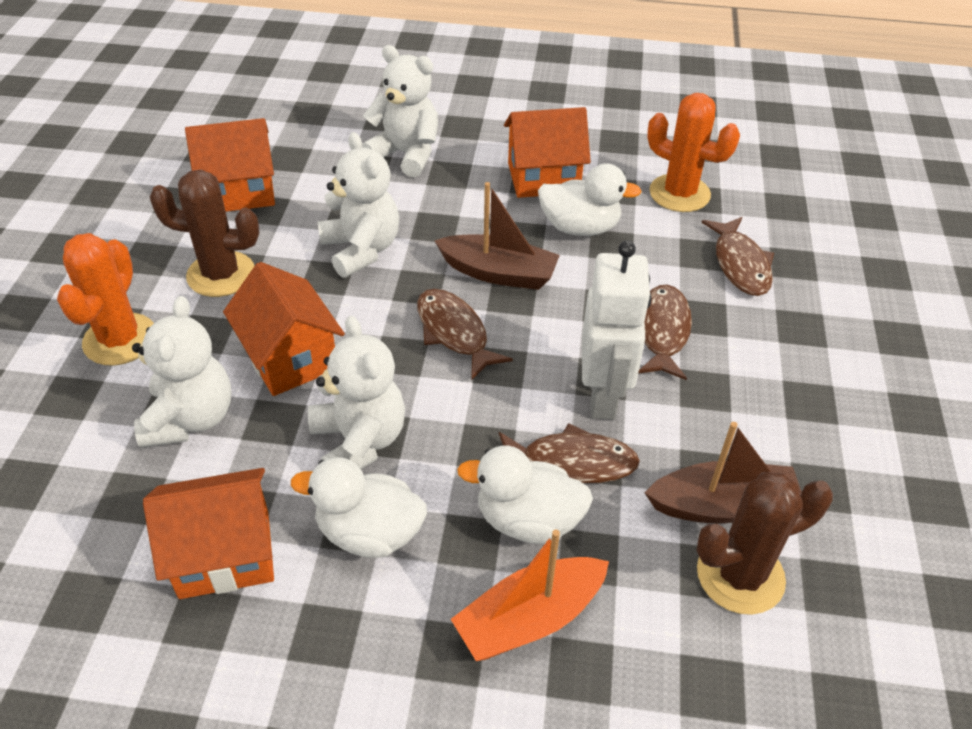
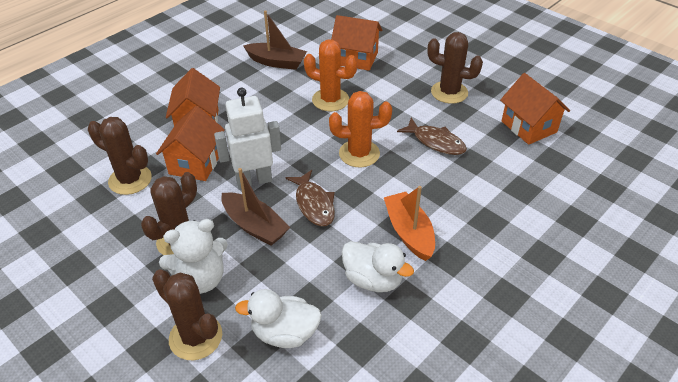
brown cactus: 2 -> 4
brown fish: 4 -> 2
white duck: 3 -> 2
white teddy bear: 4 -> 1

